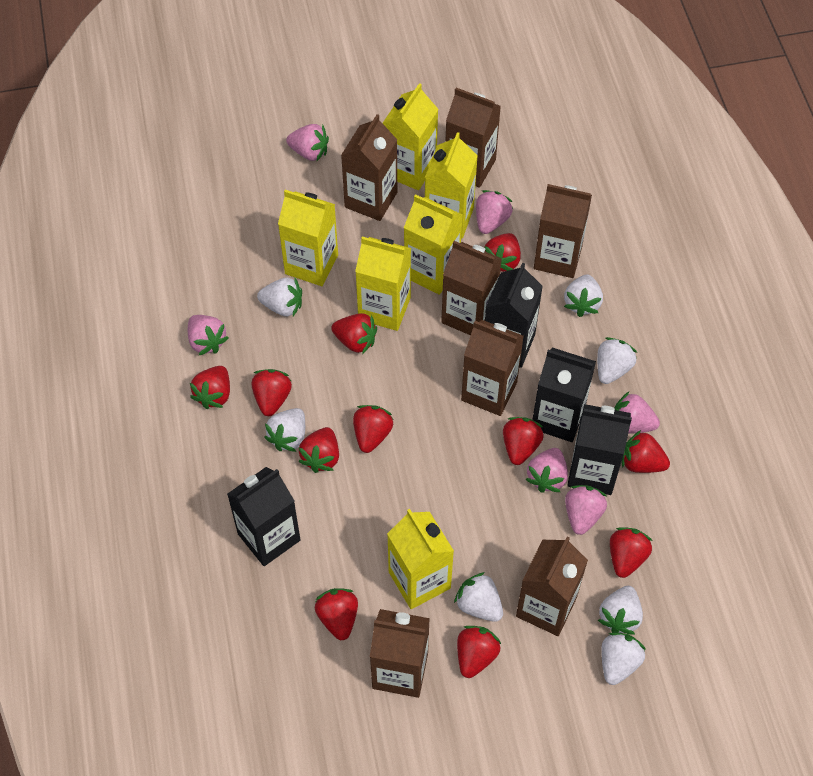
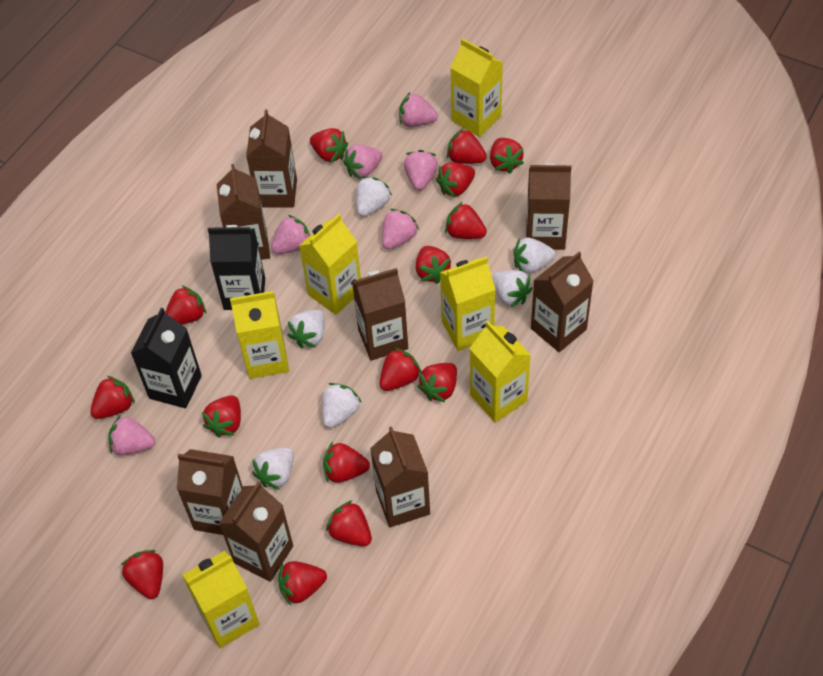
black carton: 4 -> 2
brown carton: 7 -> 8
red strawberry: 11 -> 15
white strawberry: 7 -> 6

